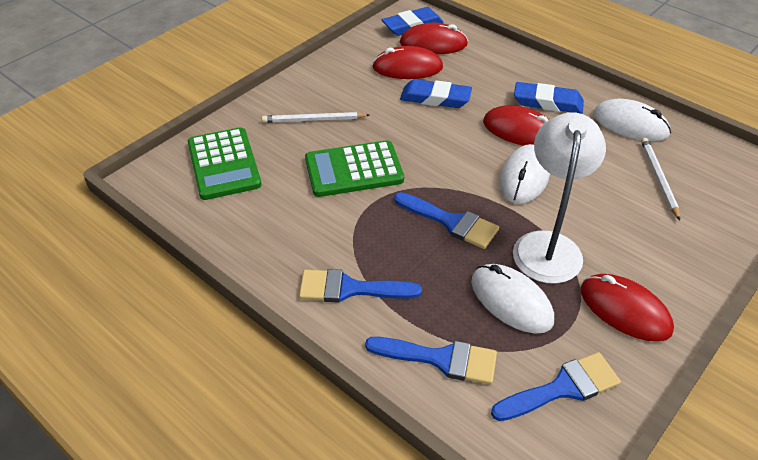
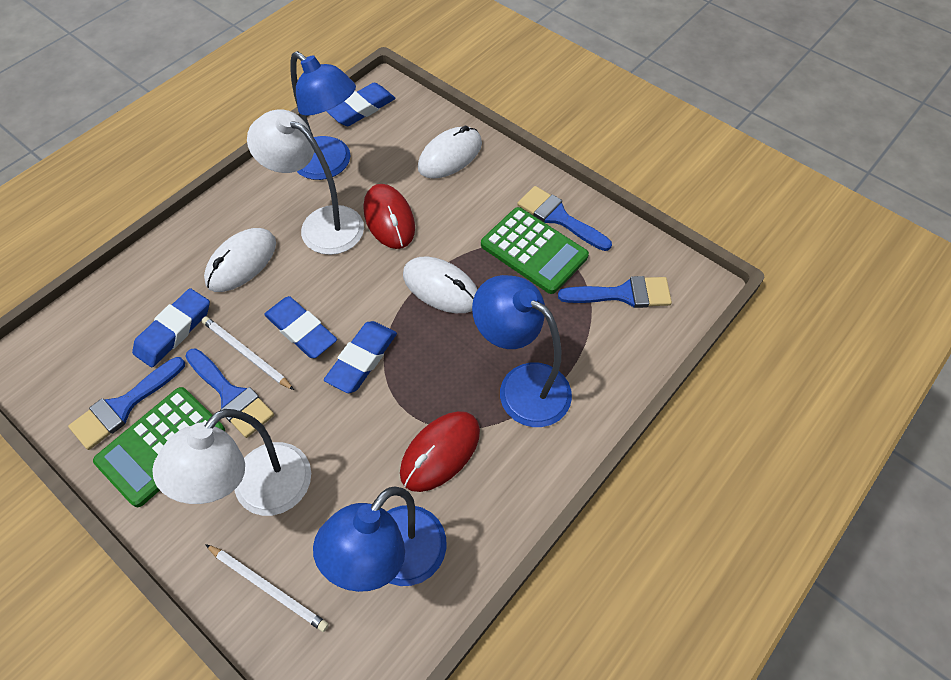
blue eraser: 3 -> 4
blue lamp: 0 -> 3
red mouse: 4 -> 2
white lamp: 1 -> 2

